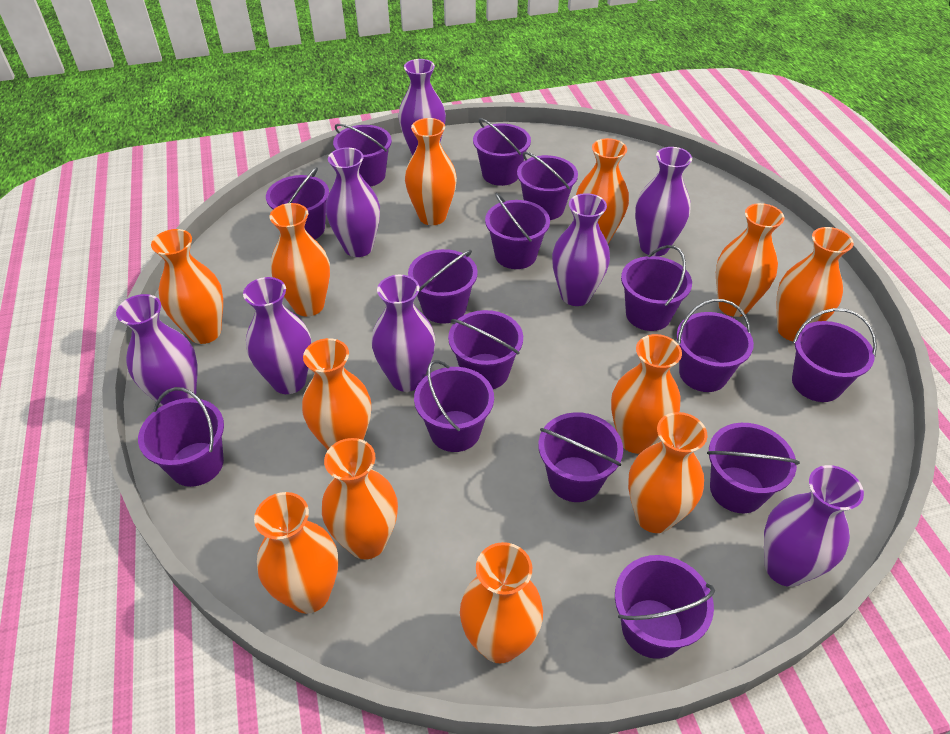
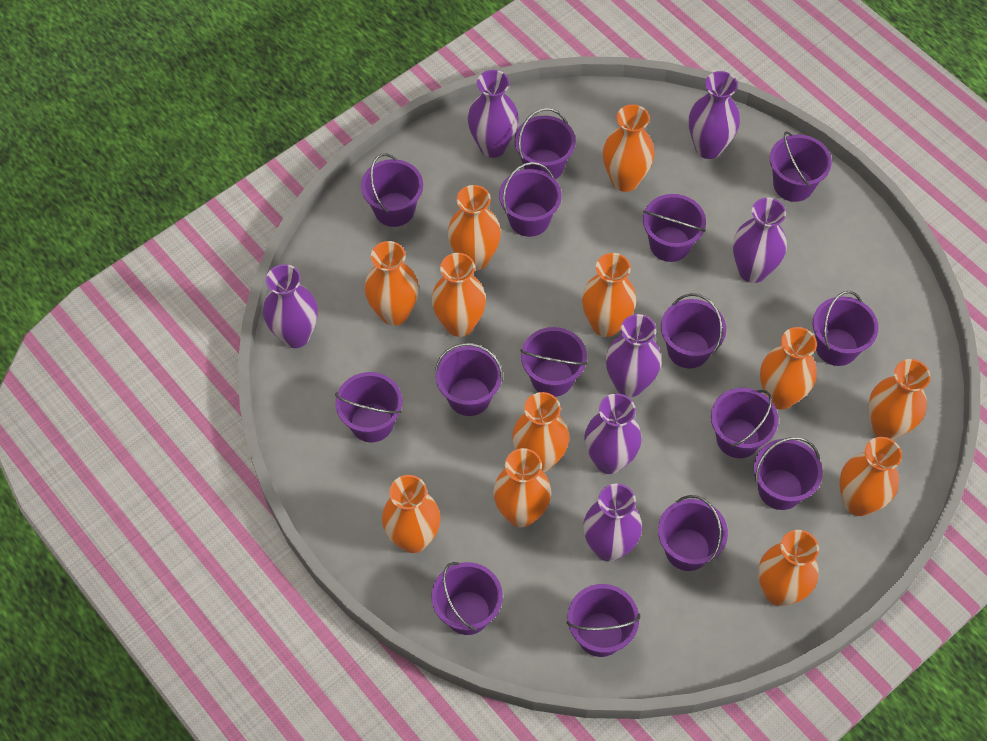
purple vase: 8 -> 7

